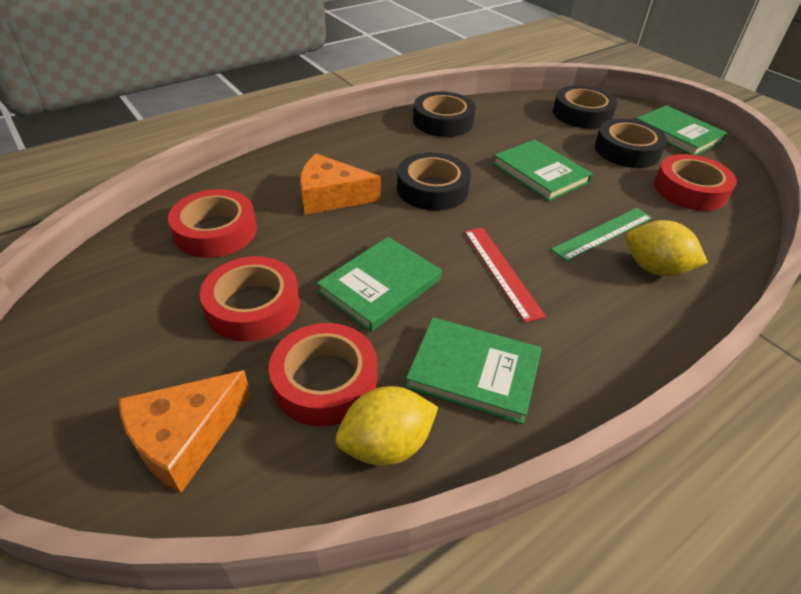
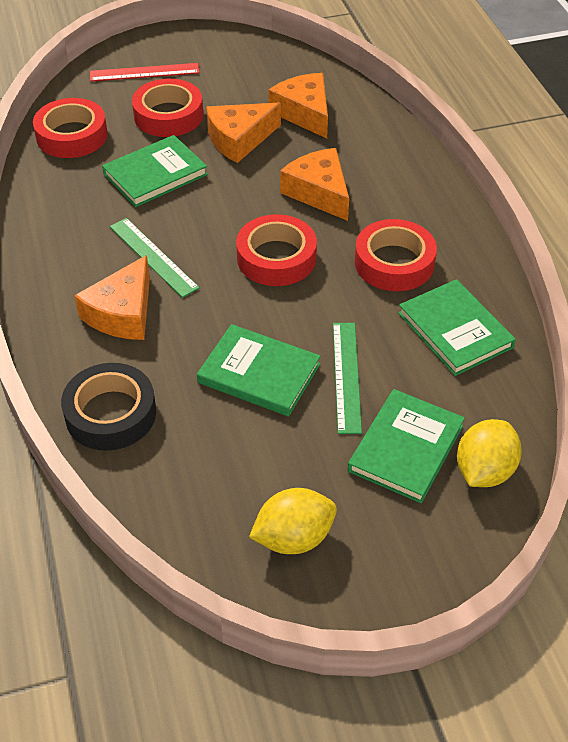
black tape: 4 -> 1
green ruler: 1 -> 2
orange cheese: 2 -> 4

